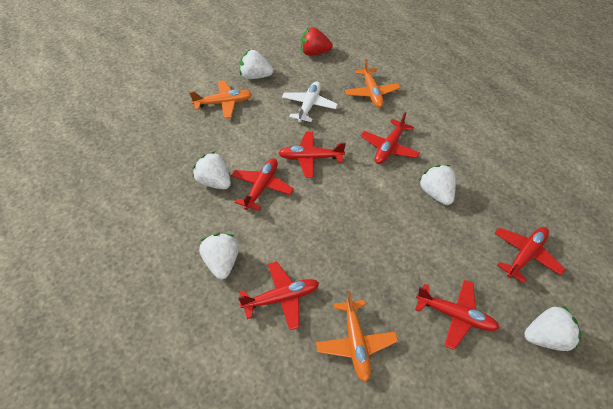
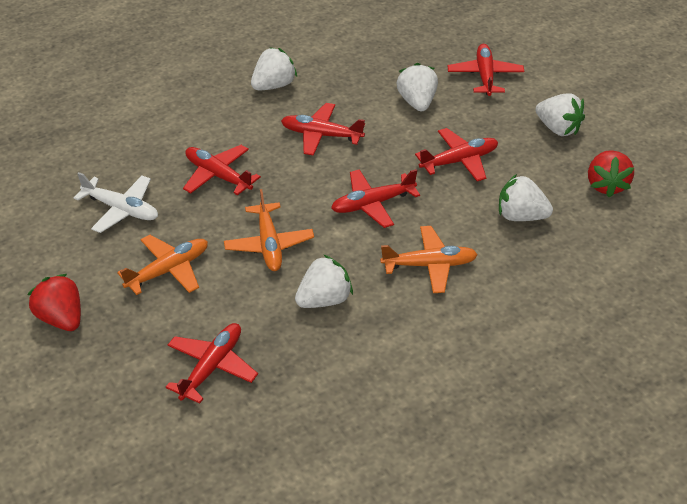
red strawberry: 1 -> 2

